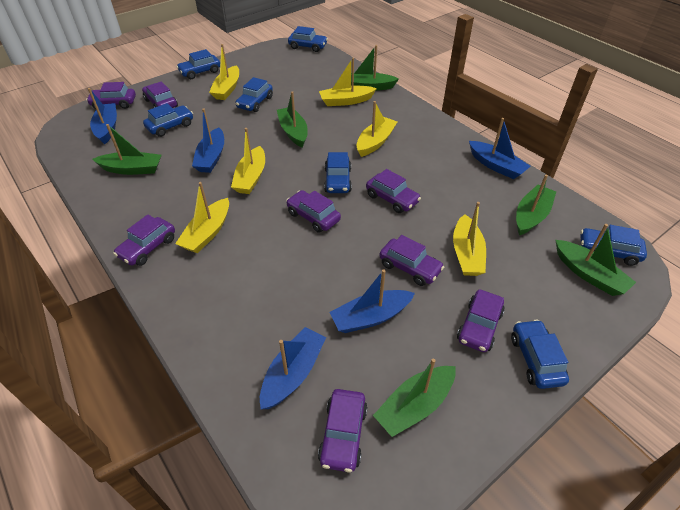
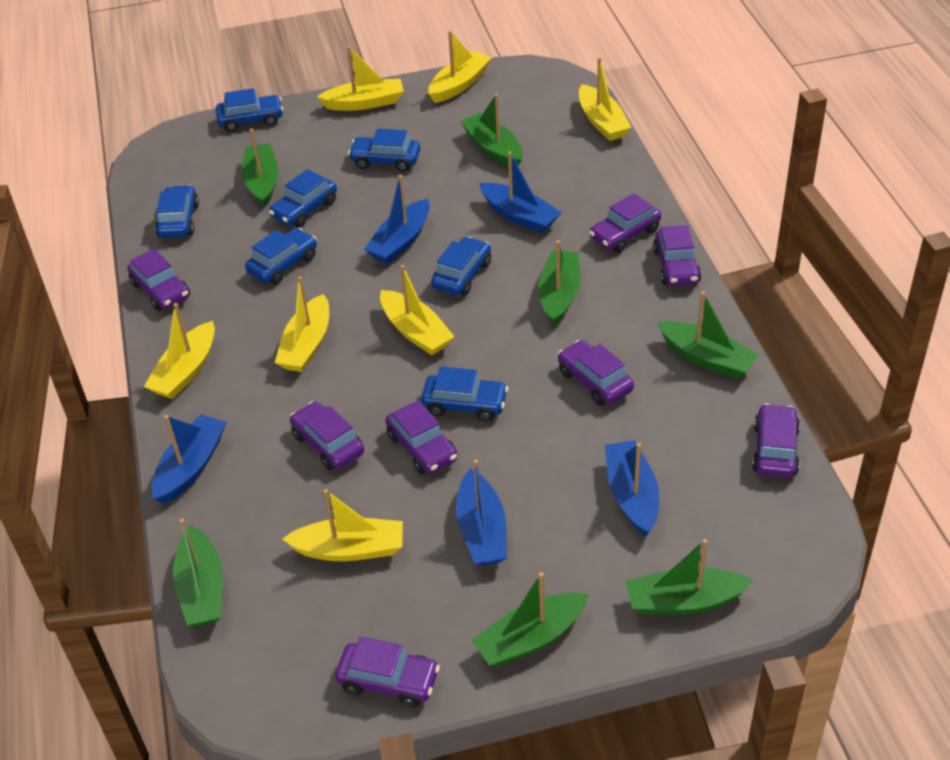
green boat: 6 -> 7
yellow boat: 6 -> 7

